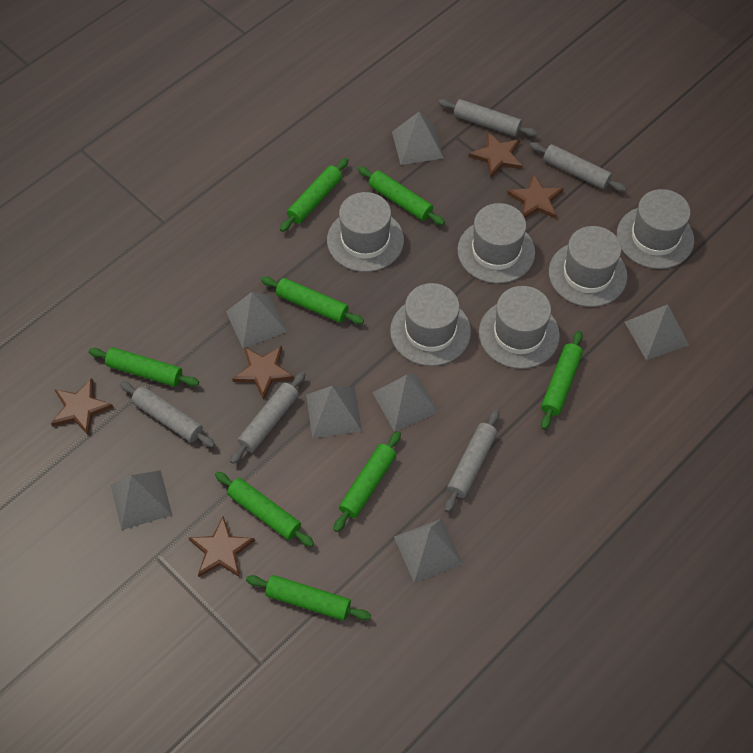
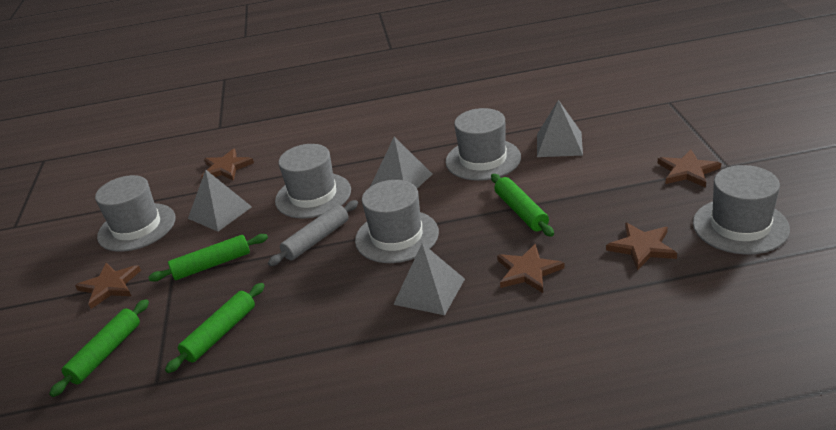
green rolling pin: 8 -> 4
grey hat: 6 -> 5
grey pyramid: 7 -> 4
grey rolling pin: 5 -> 1

